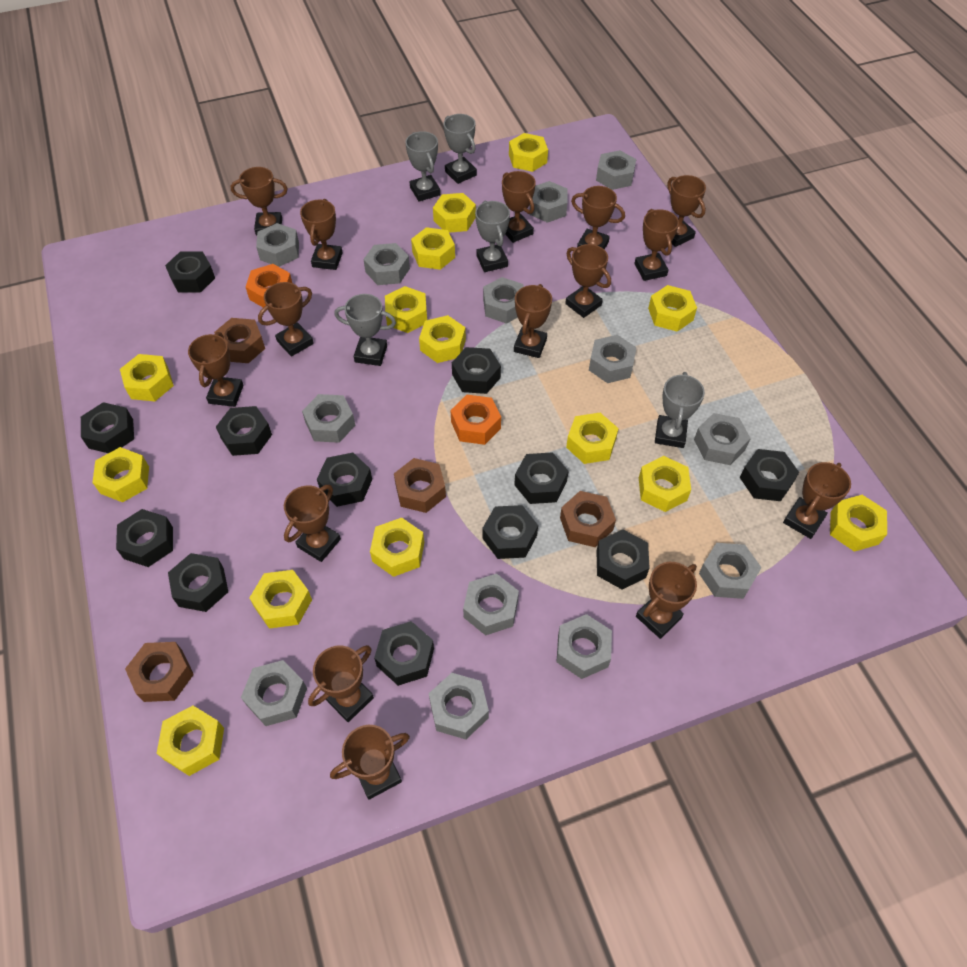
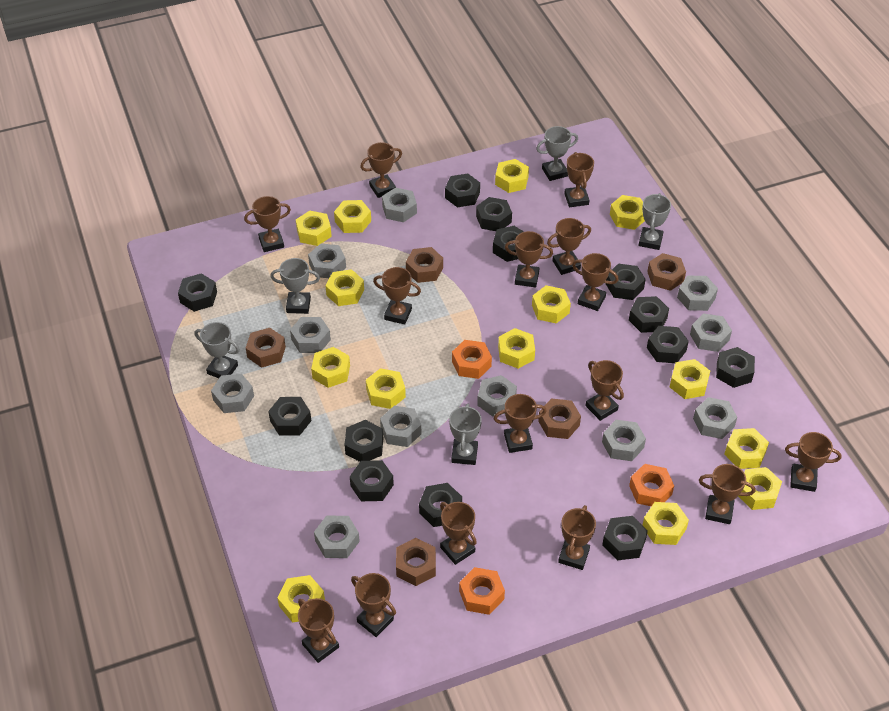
black nut: 12 -> 13
brown nut: 4 -> 5
grey nut: 13 -> 11
orange nut: 2 -> 3

